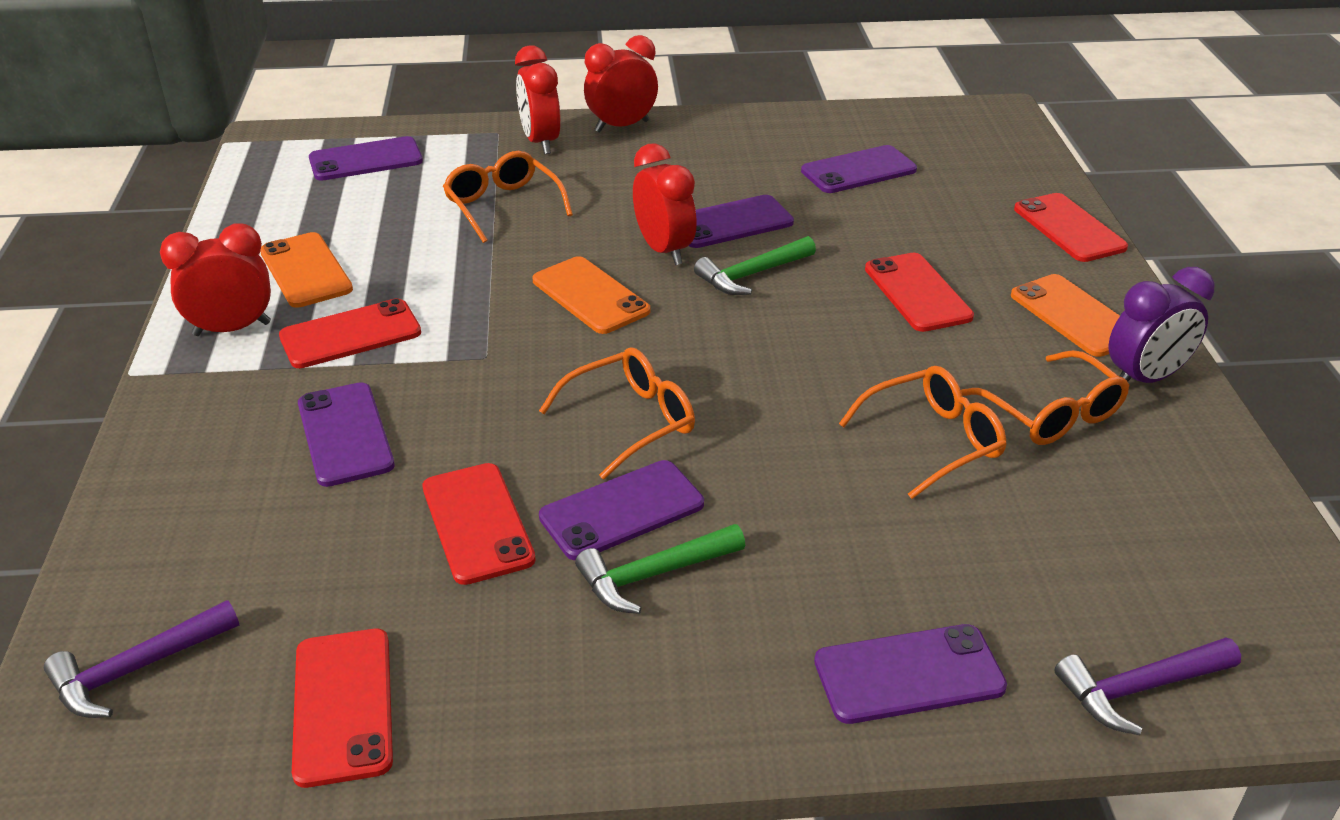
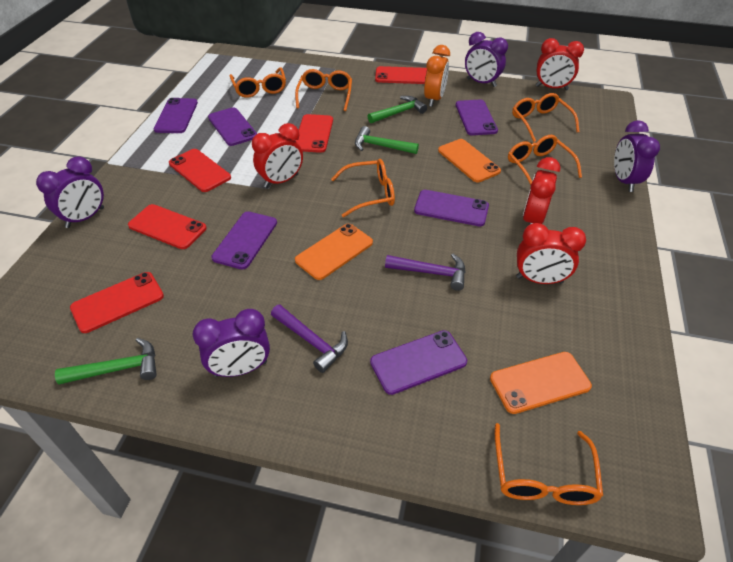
green hammer: 2 -> 3
orange clock: 0 -> 1
orange glasses: 4 -> 6
purple clock: 1 -> 4

